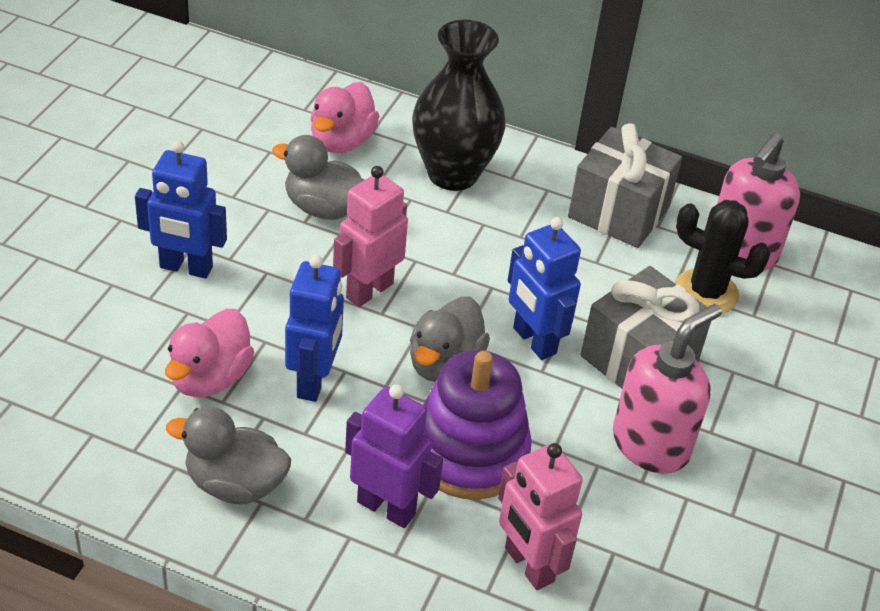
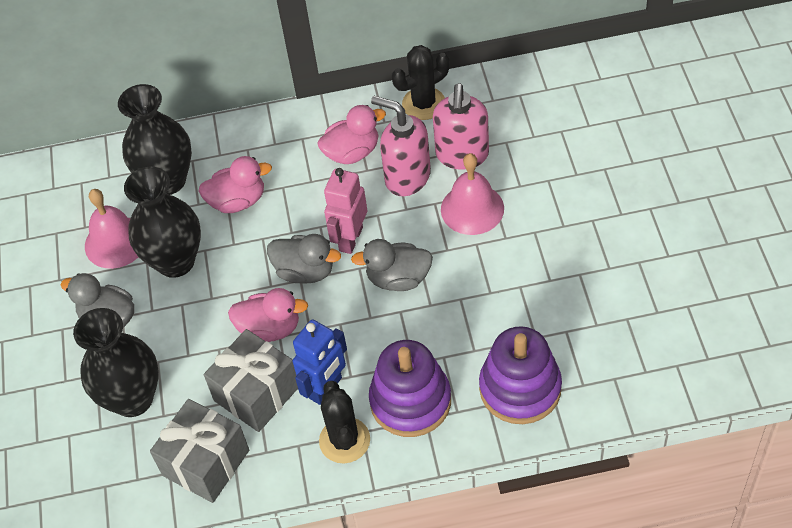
black cactus: 1 -> 2
black vase: 1 -> 3
blue robot: 3 -> 1
pink bell: 0 -> 2
pink duck: 2 -> 3
pink robot: 2 -> 1
purple robot: 1 -> 0
purple stacking toy: 1 -> 2

